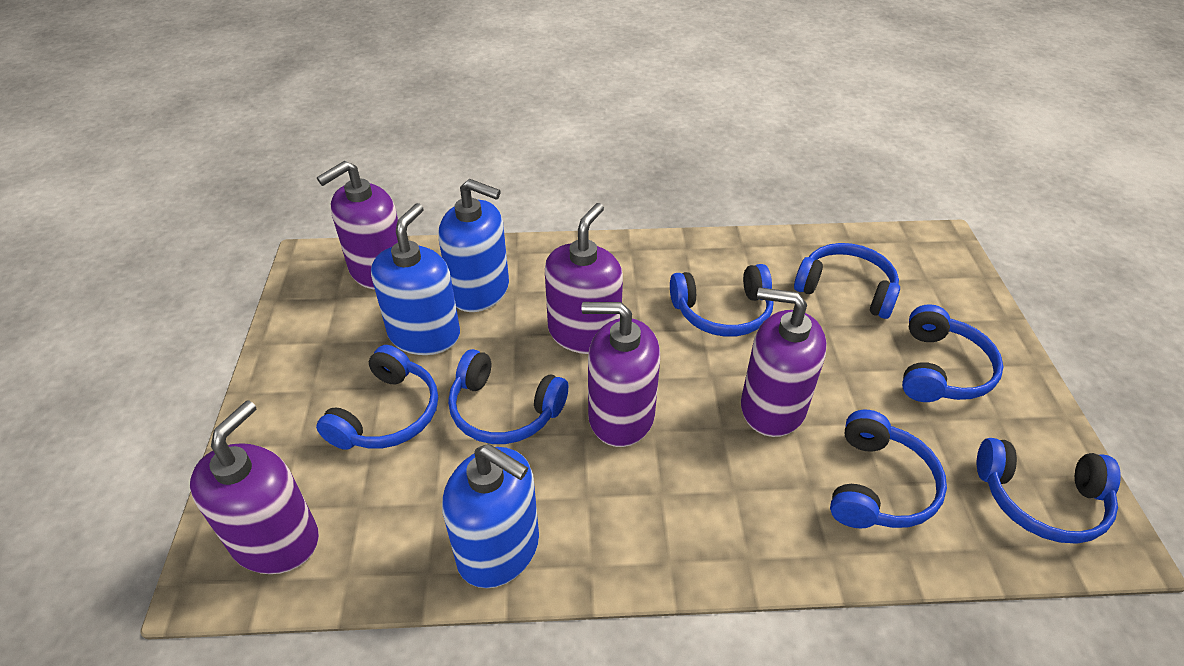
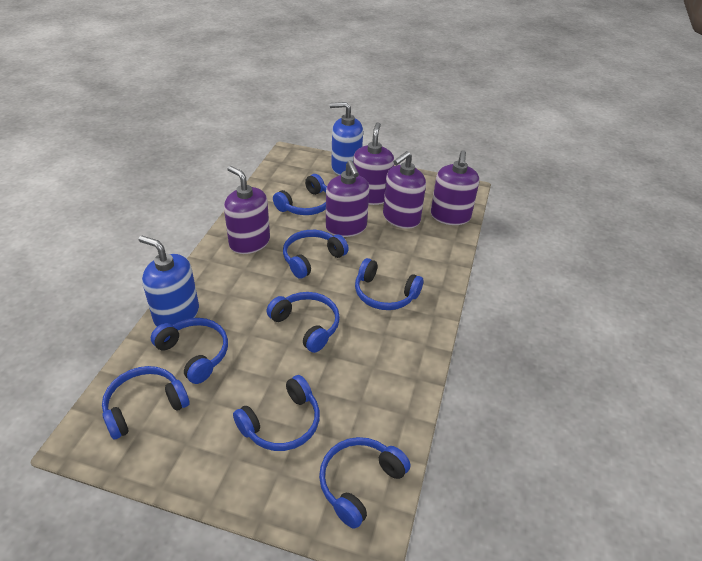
blue headphones: 7 -> 8
blue soap dispenser: 3 -> 2

